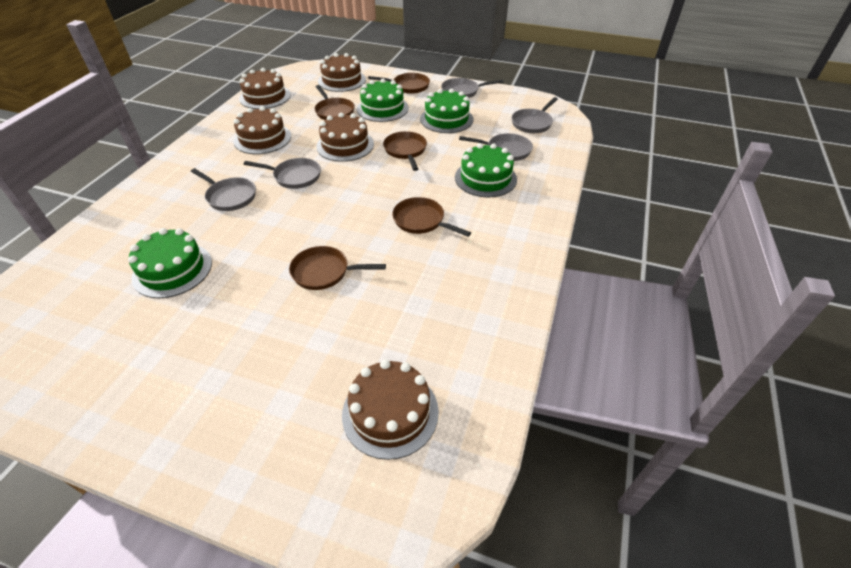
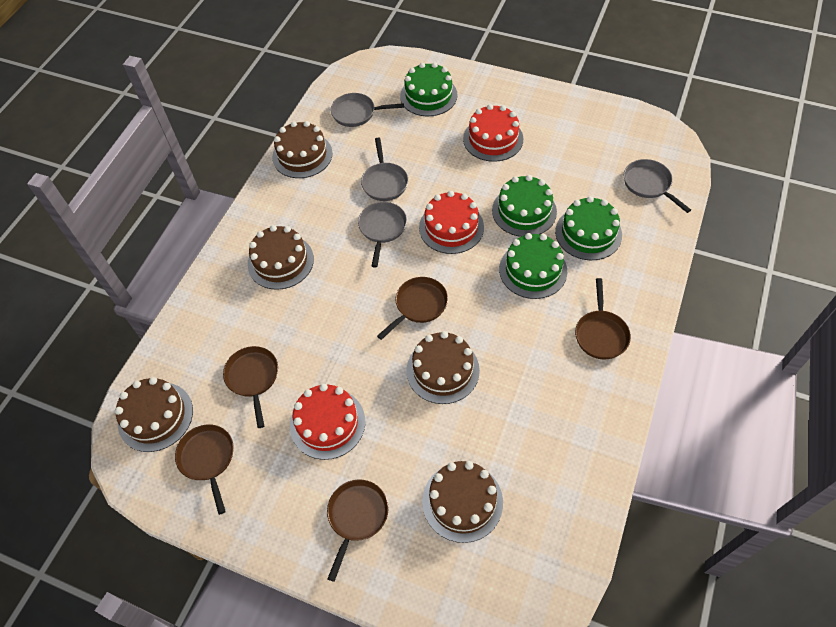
grey pan: 5 -> 4
red cake: 0 -> 3

